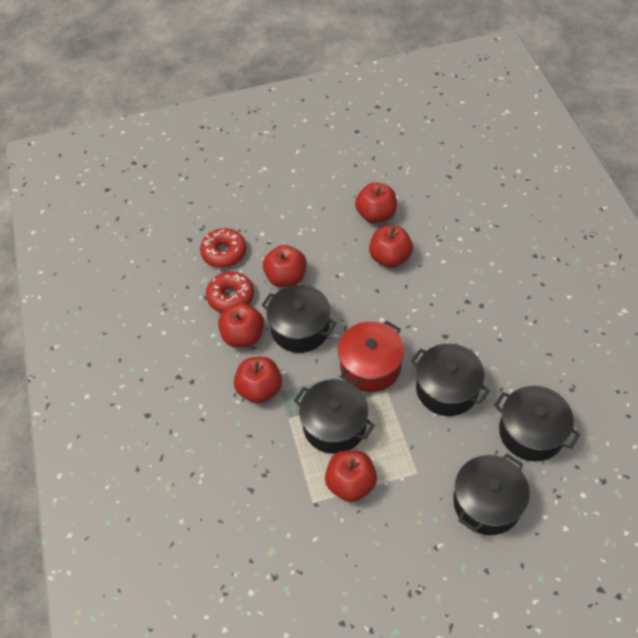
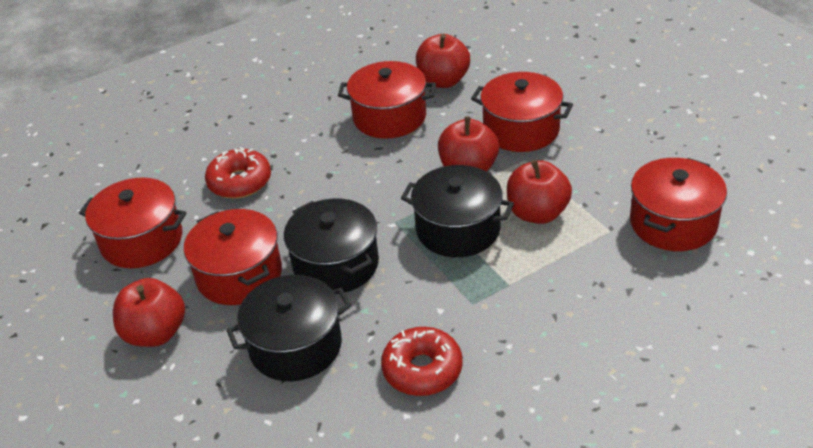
black pot: 5 -> 3
red apple: 6 -> 4
red pot: 1 -> 5

